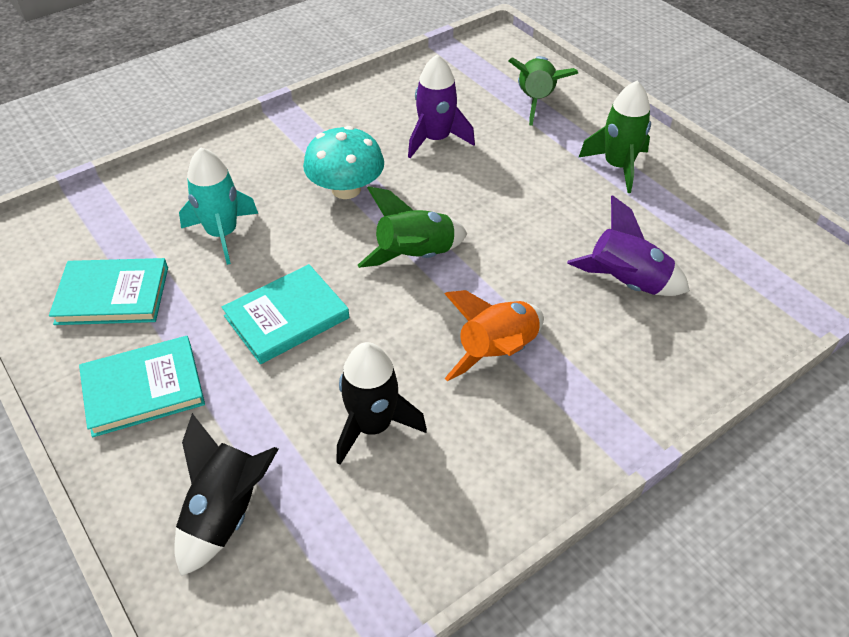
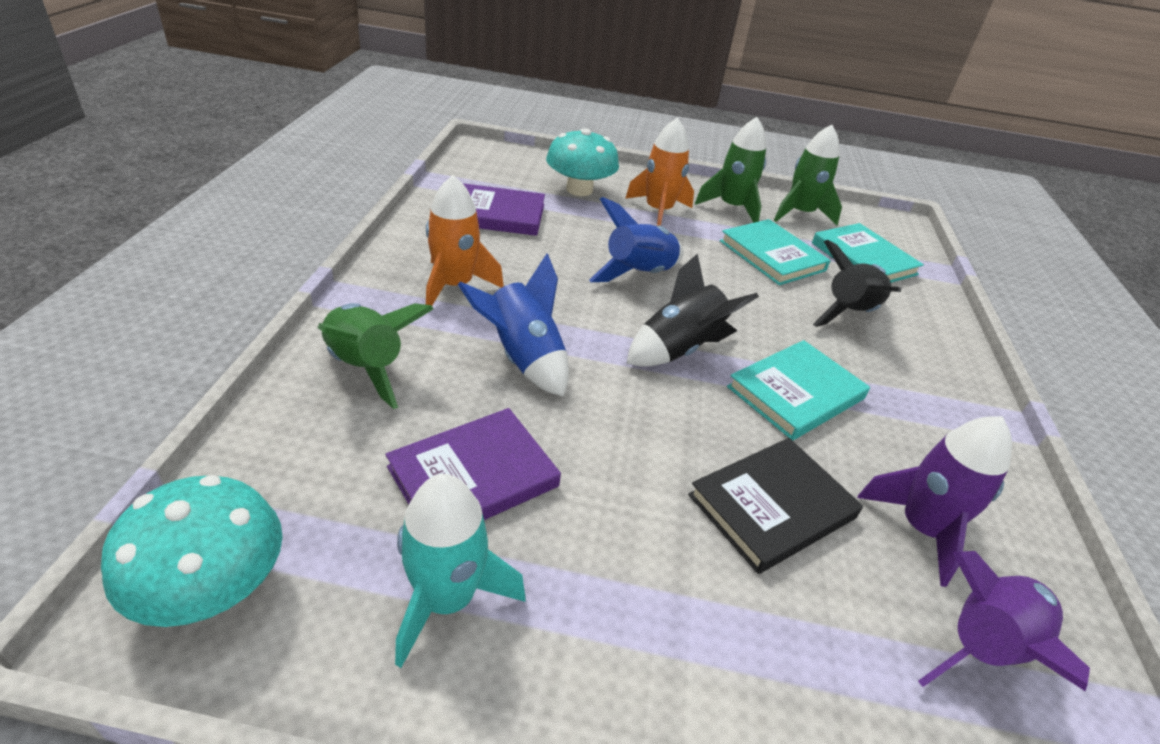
black book: 0 -> 1
blue rocket: 0 -> 2
orange rocket: 1 -> 2
purple book: 0 -> 2
turquoise mushroom: 1 -> 2

